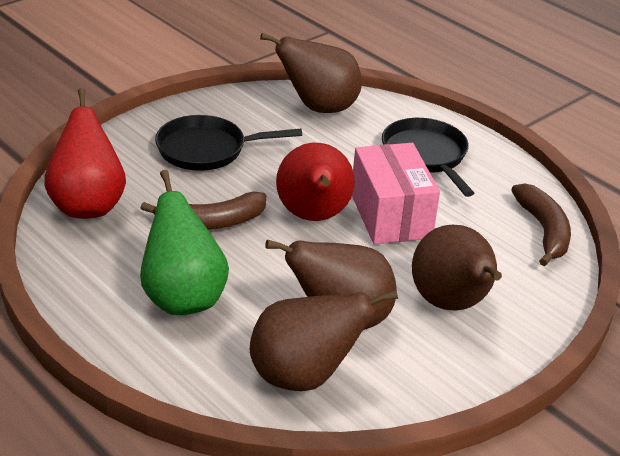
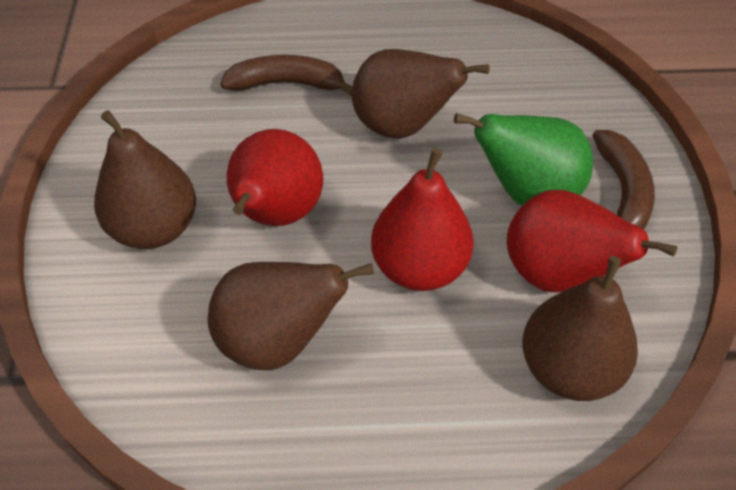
black pan: 2 -> 0
pink box: 1 -> 0
red pear: 2 -> 3

